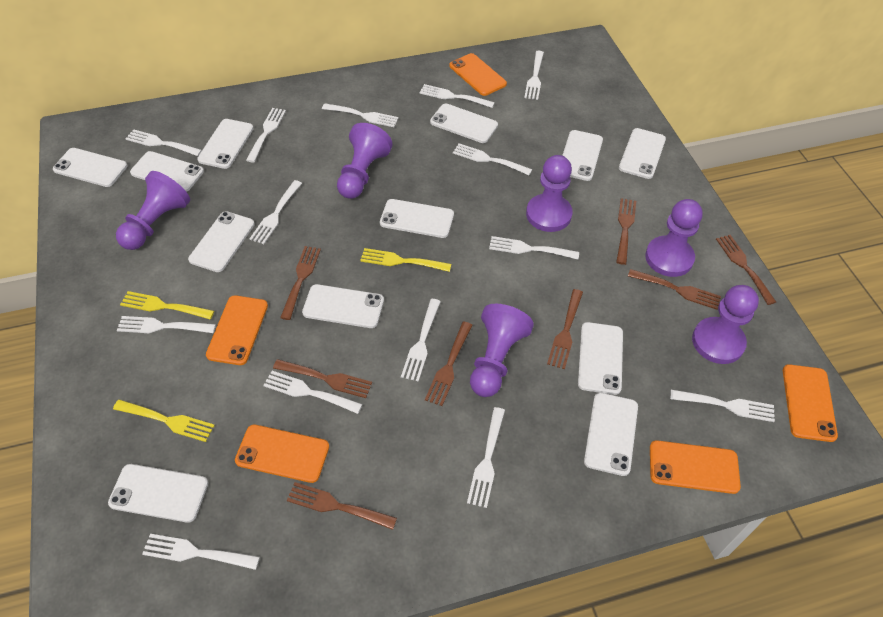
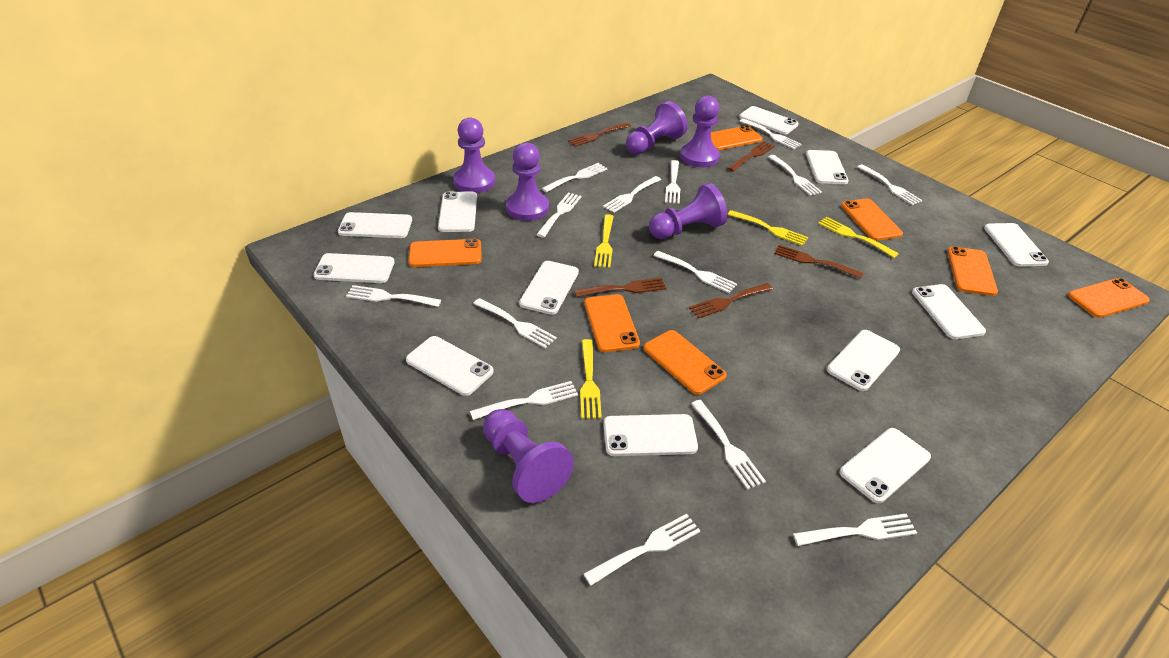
brown fork: 8 -> 5
orange phone: 5 -> 7
yellow fork: 3 -> 4

